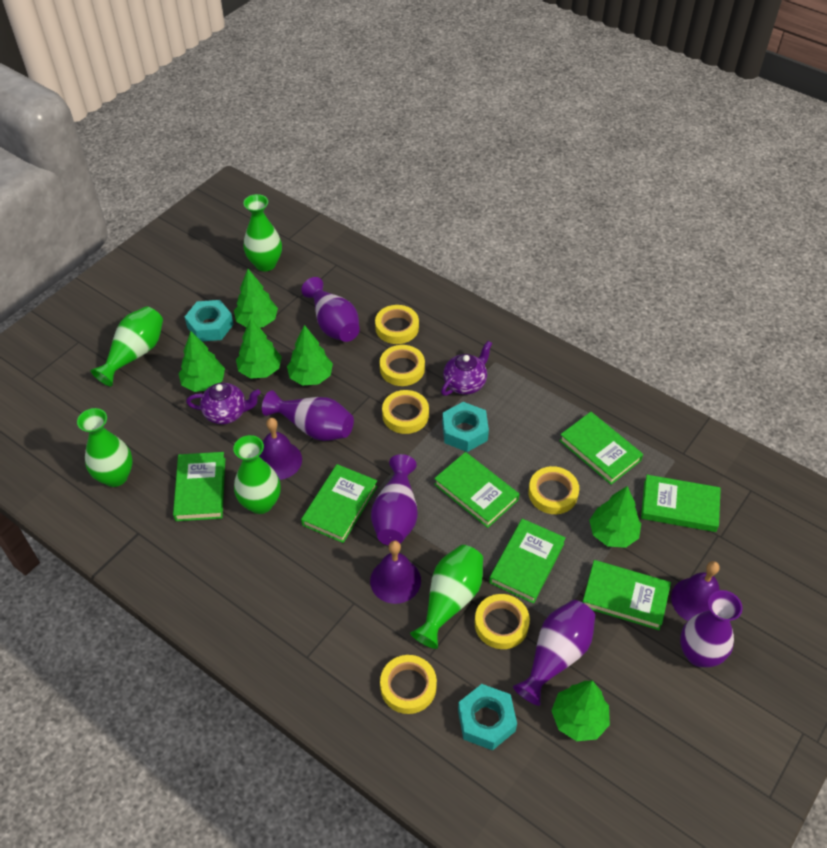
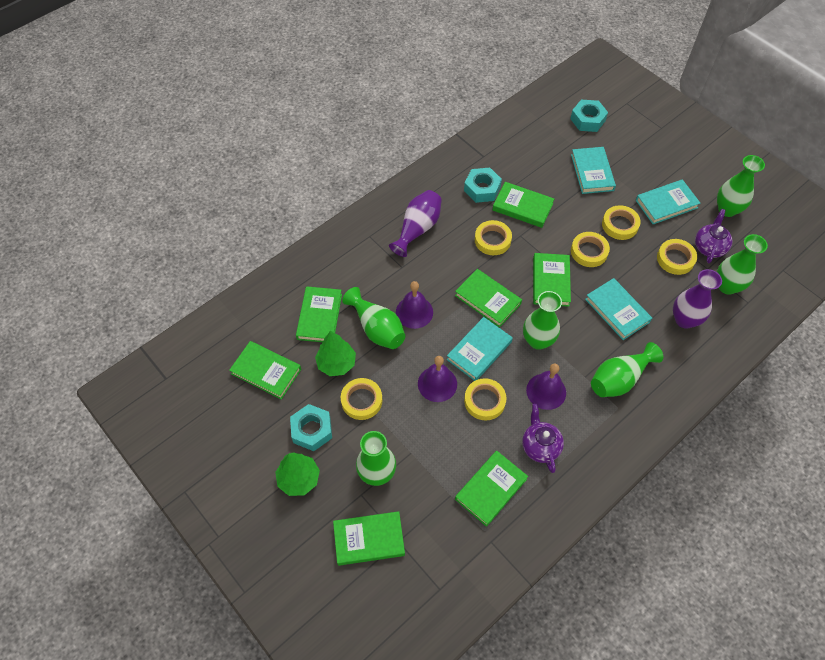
green tree: 6 -> 2
green vase: 5 -> 6
purple vase: 5 -> 2
turquoise book: 0 -> 4

